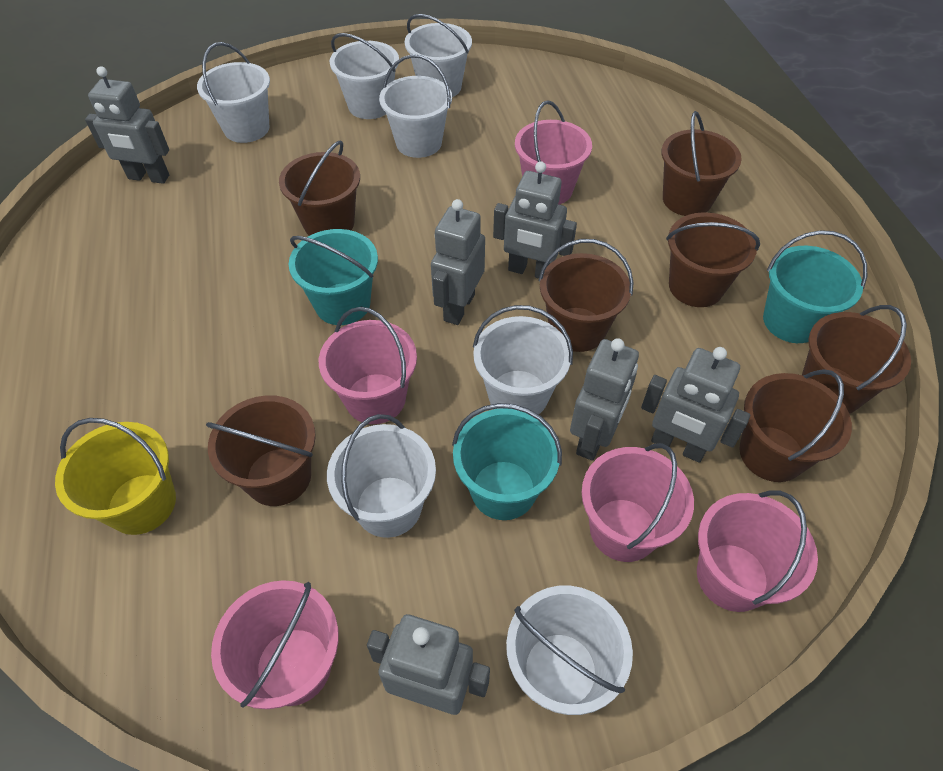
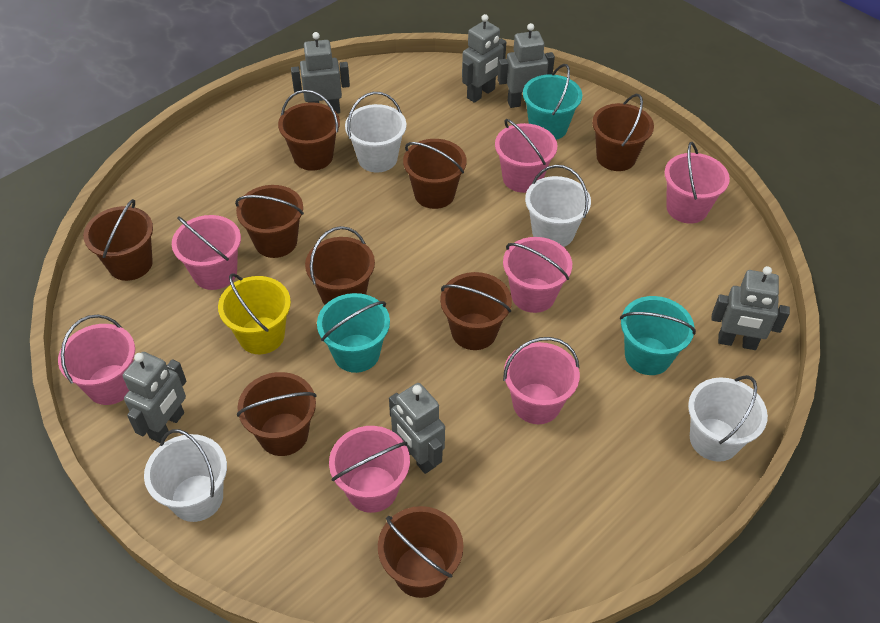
brown bucket: 7 -> 9
pink bucket: 5 -> 7
white bucket: 7 -> 4

